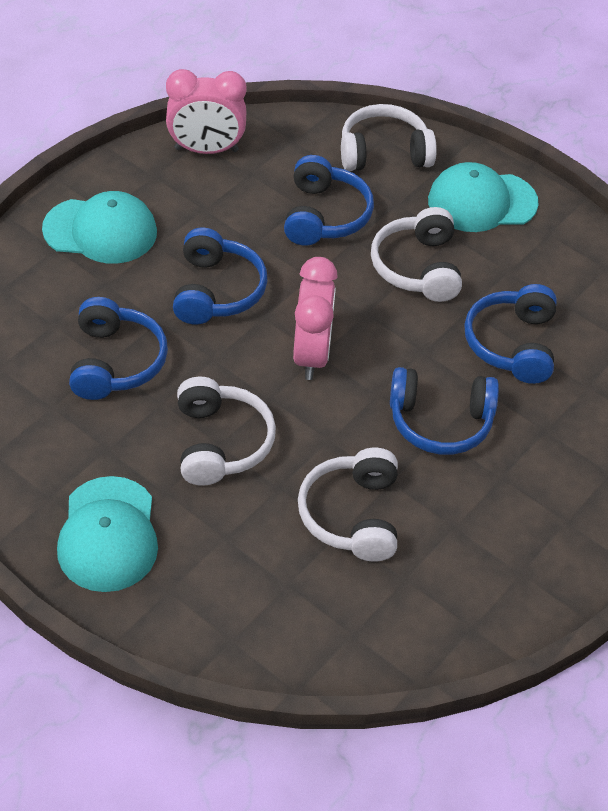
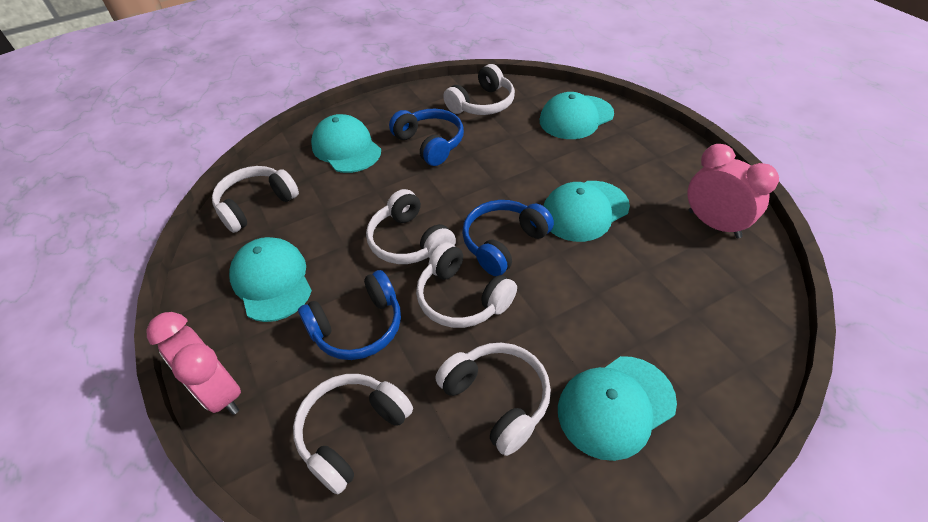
blue headphones: 5 -> 3
turquoise cap: 3 -> 5
white headphones: 4 -> 6

